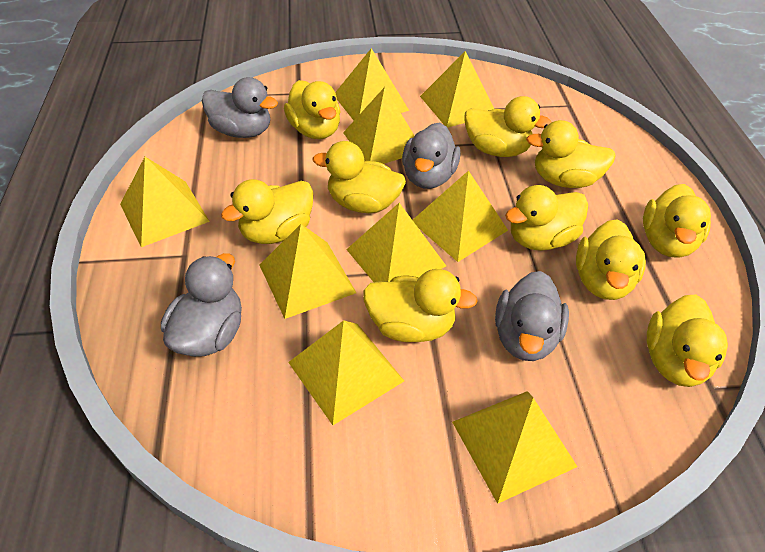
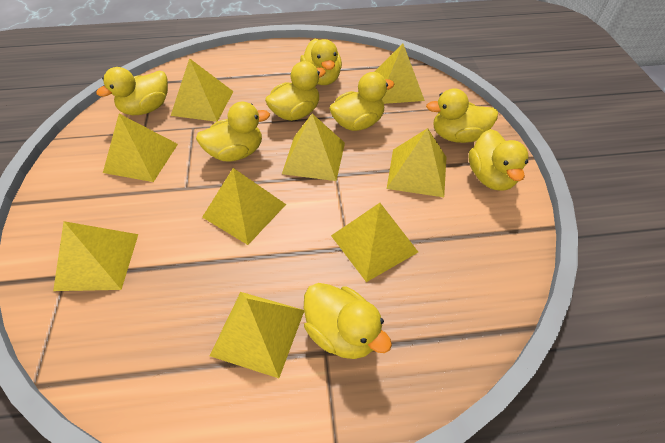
grey duck: 4 -> 0
yellow duck: 10 -> 8

